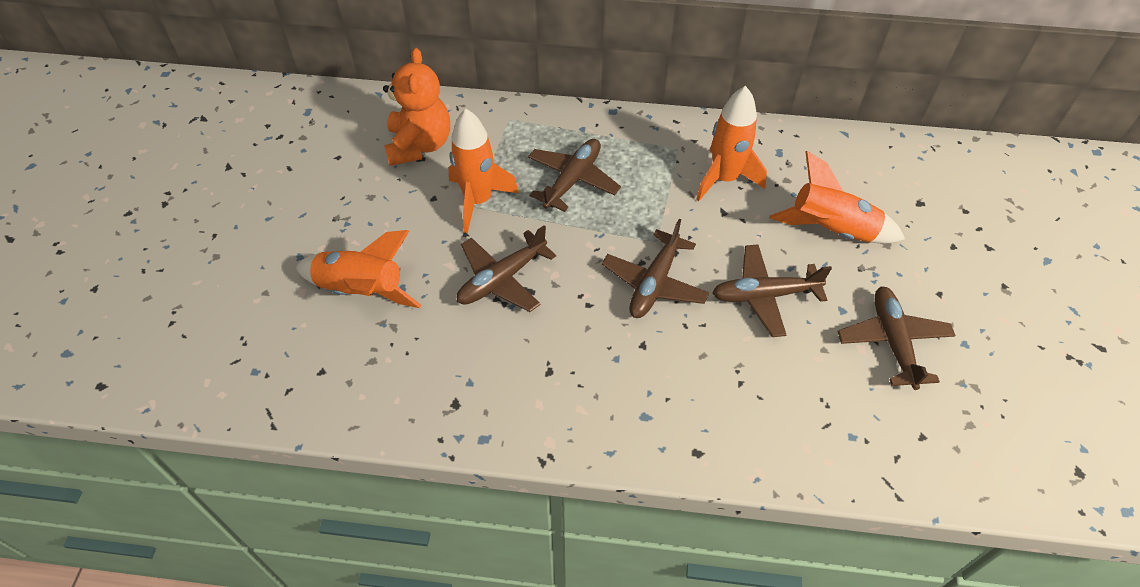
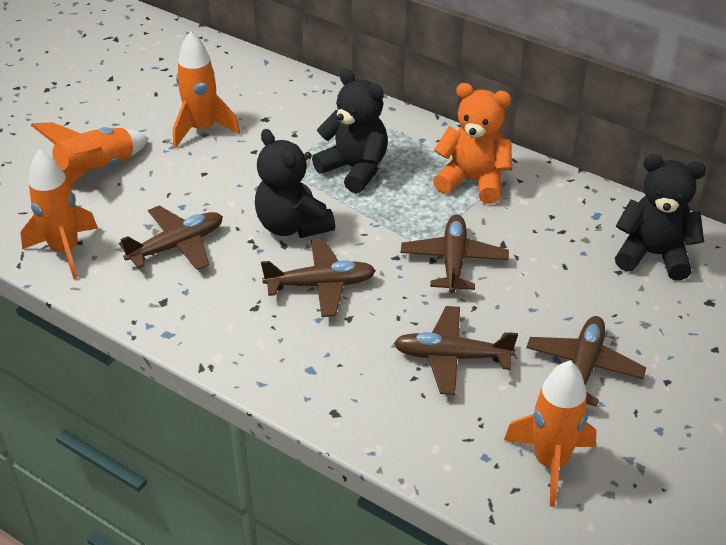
black teddy bear: 0 -> 3

